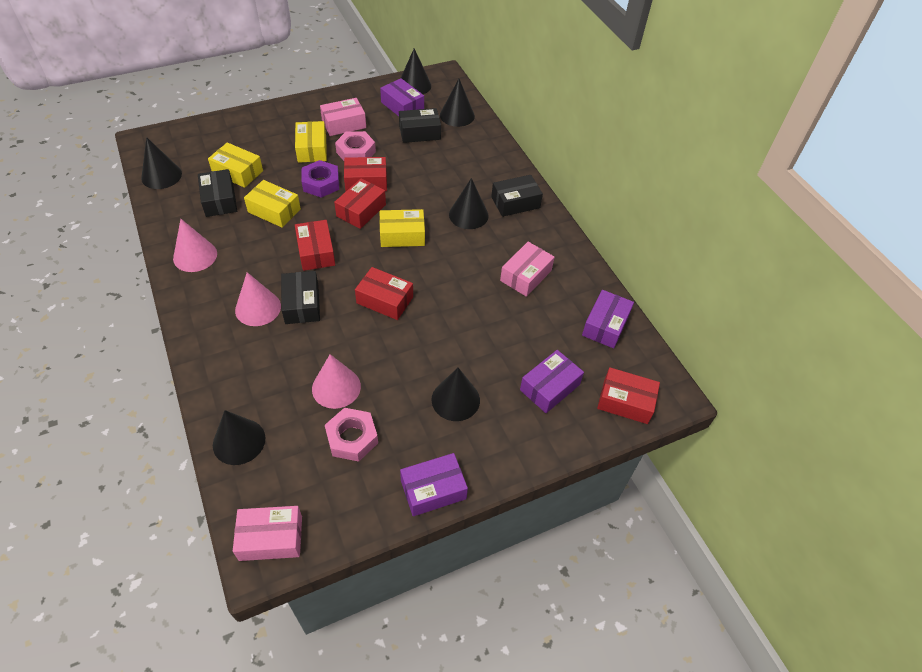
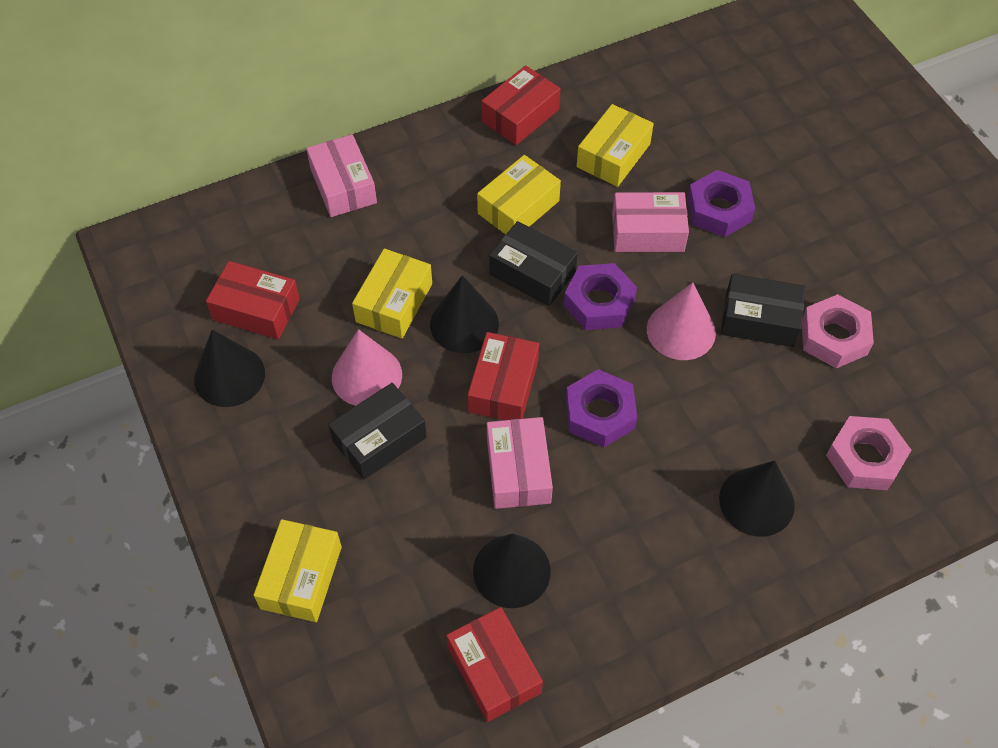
black box: 4 -> 3
black cone: 6 -> 4
pink cone: 3 -> 2
purple box: 4 -> 0
purple nut: 1 -> 3
red box: 5 -> 4

